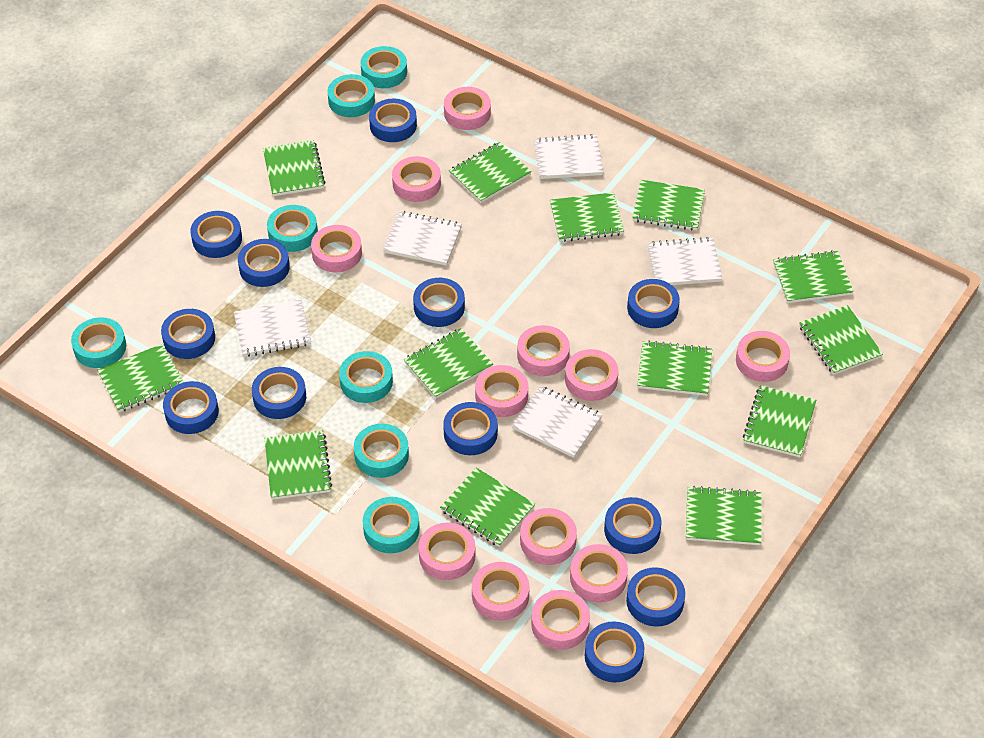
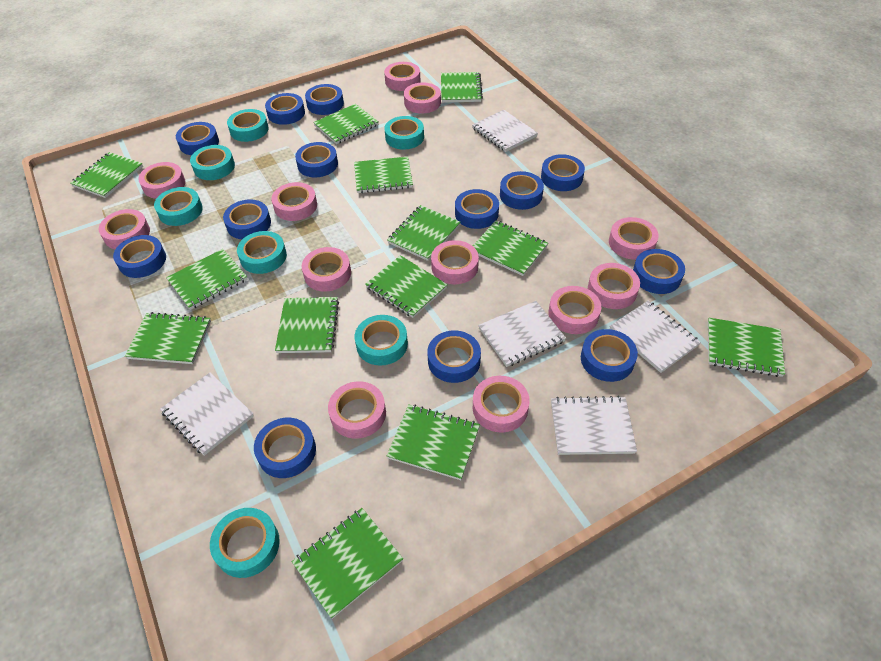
blue tape: 12 -> 13

